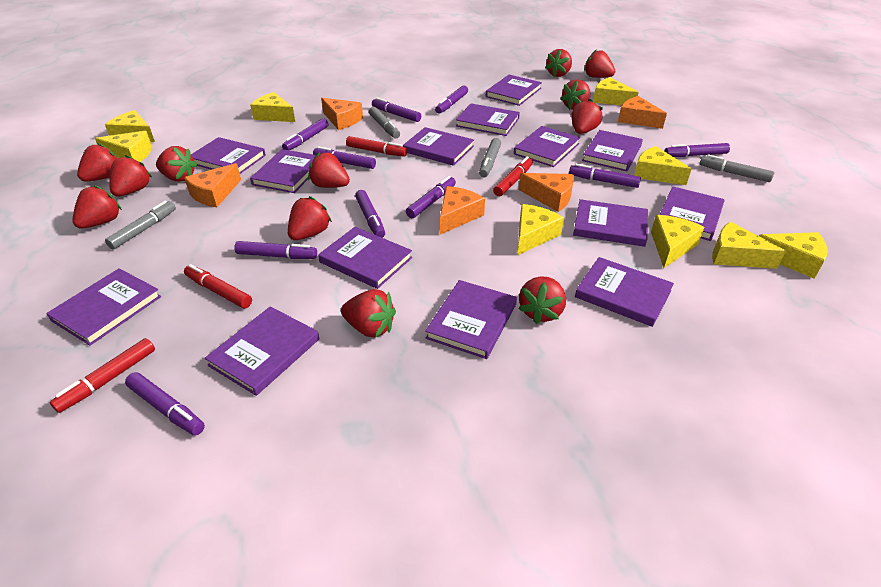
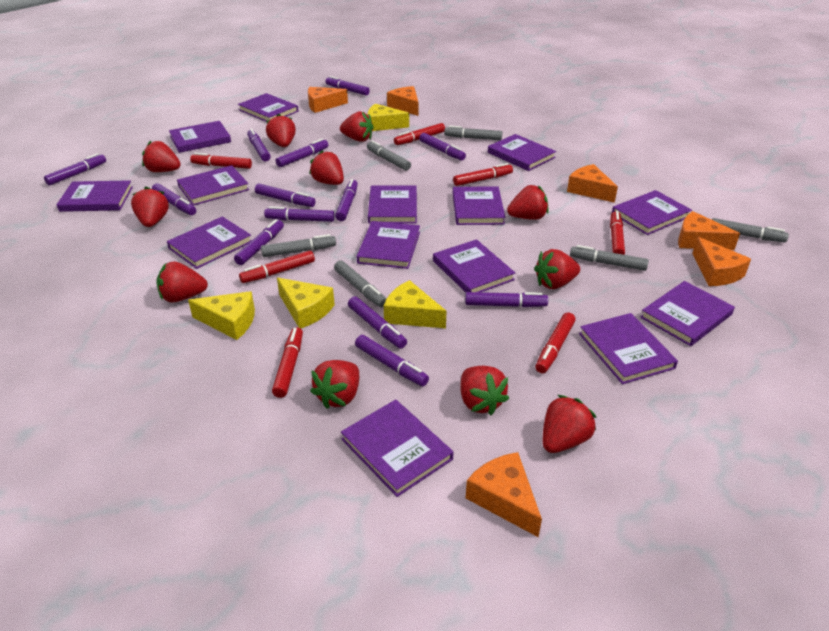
grey marker: 4 -> 6
orange cheese: 5 -> 6
purple marker: 10 -> 13
red marker: 4 -> 7
red strawberry: 12 -> 11
yellow cheese: 9 -> 4

